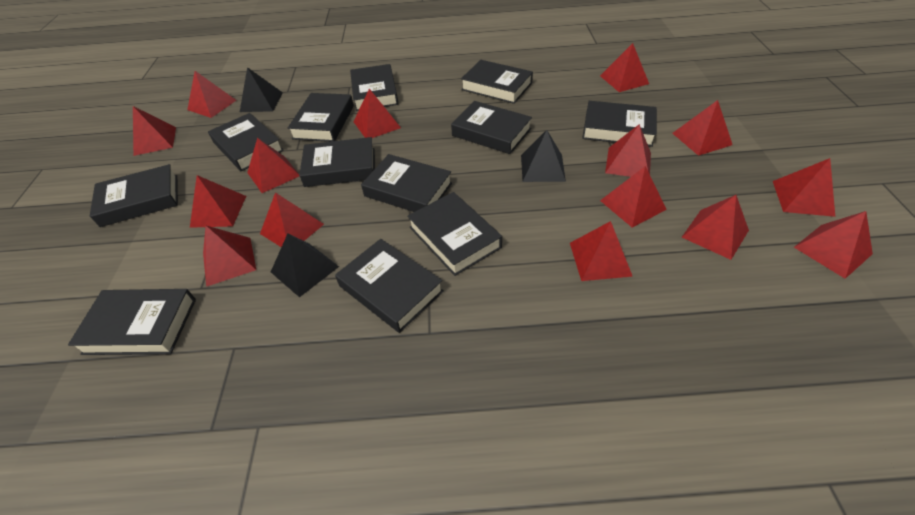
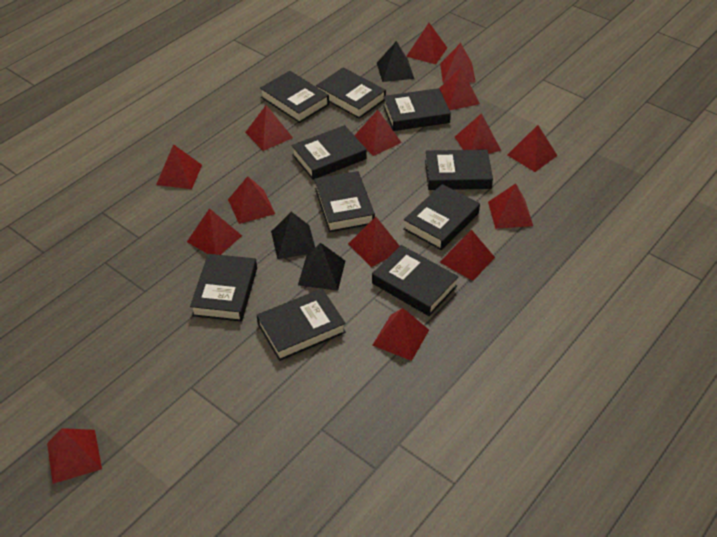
black book: 12 -> 10

